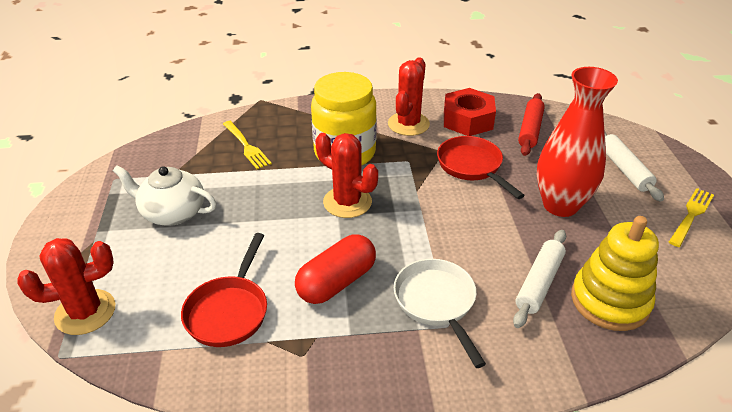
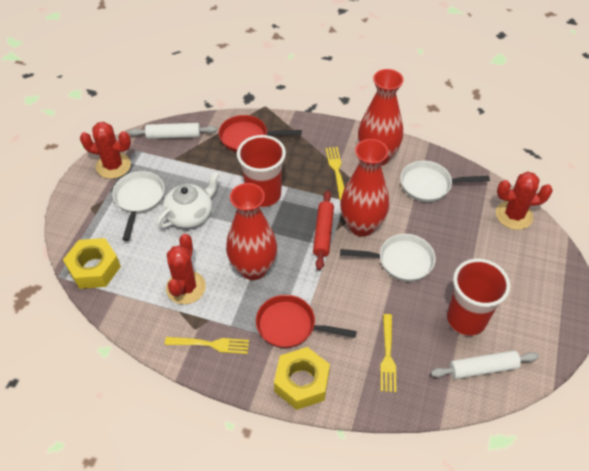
red capsule: 1 -> 0
red cup: 0 -> 2
red nut: 1 -> 0
red vase: 1 -> 3
white pan: 1 -> 3
yellow fork: 2 -> 3
yellow jar: 1 -> 0
yellow nut: 0 -> 2
yellow stacking toy: 1 -> 0

